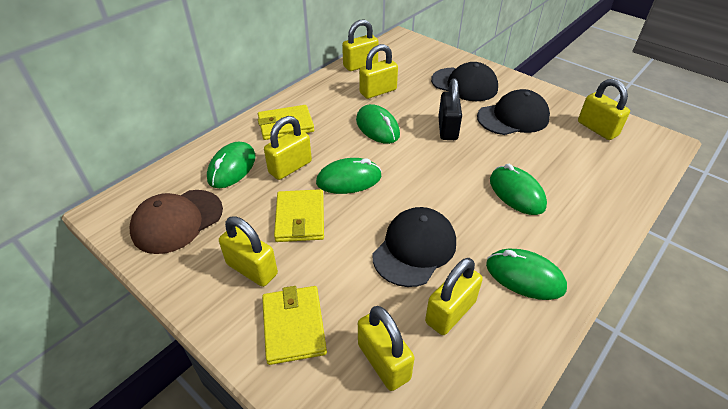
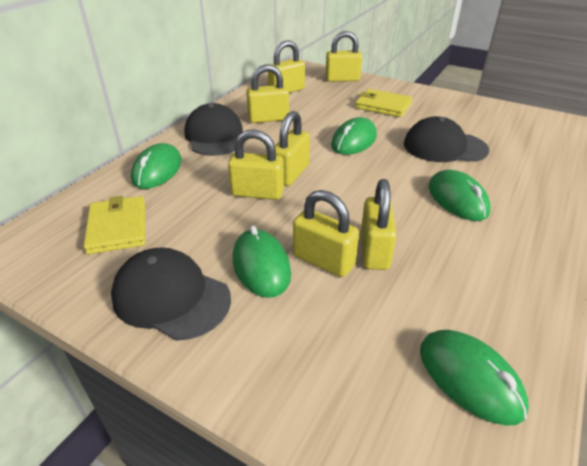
black padlock: 1 -> 0
brown cap: 1 -> 0
yellow wallet: 3 -> 2

